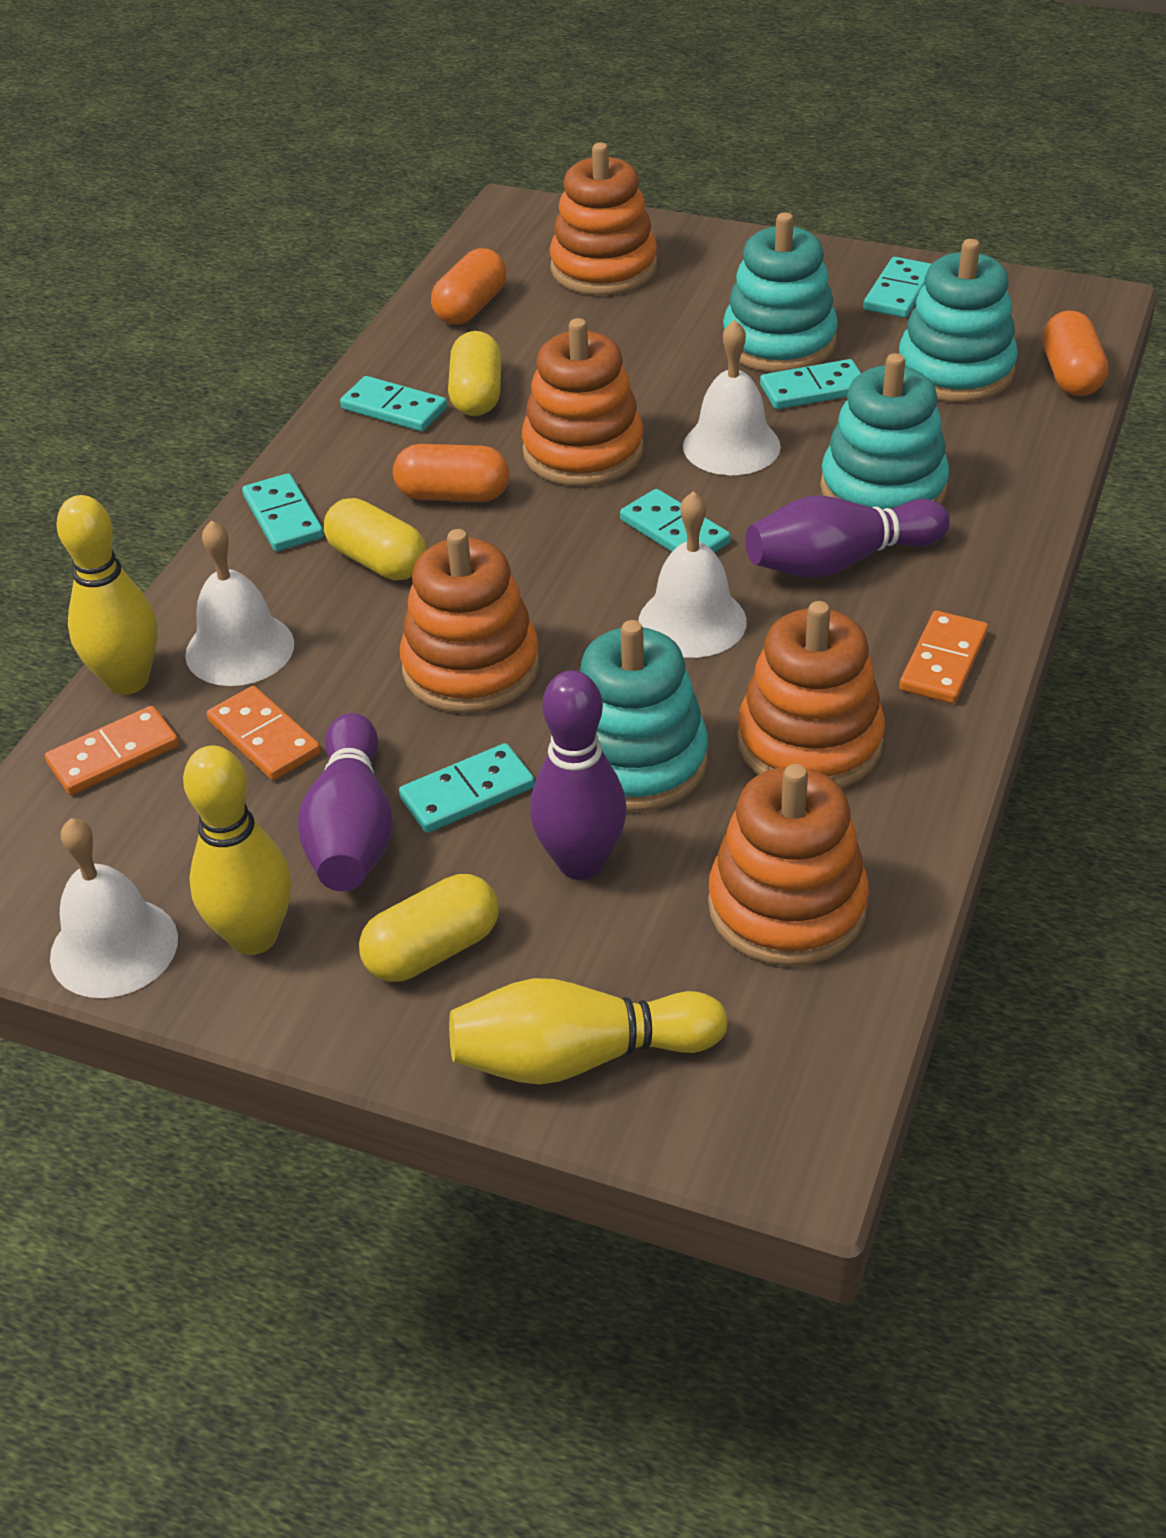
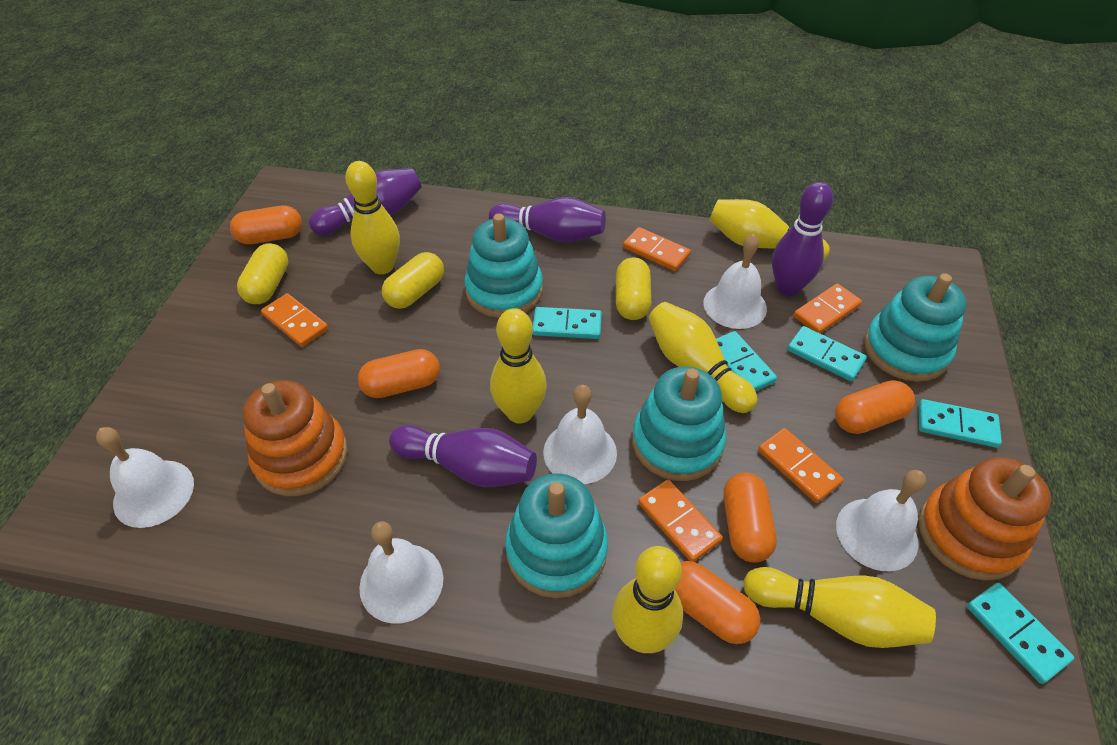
orange capsule: 3 -> 5
orange domino: 3 -> 5
orange stacking toy: 5 -> 2
purple bowling pin: 3 -> 4
turquoise domino: 6 -> 5
white bell: 4 -> 5
yellow bowling pin: 3 -> 6

